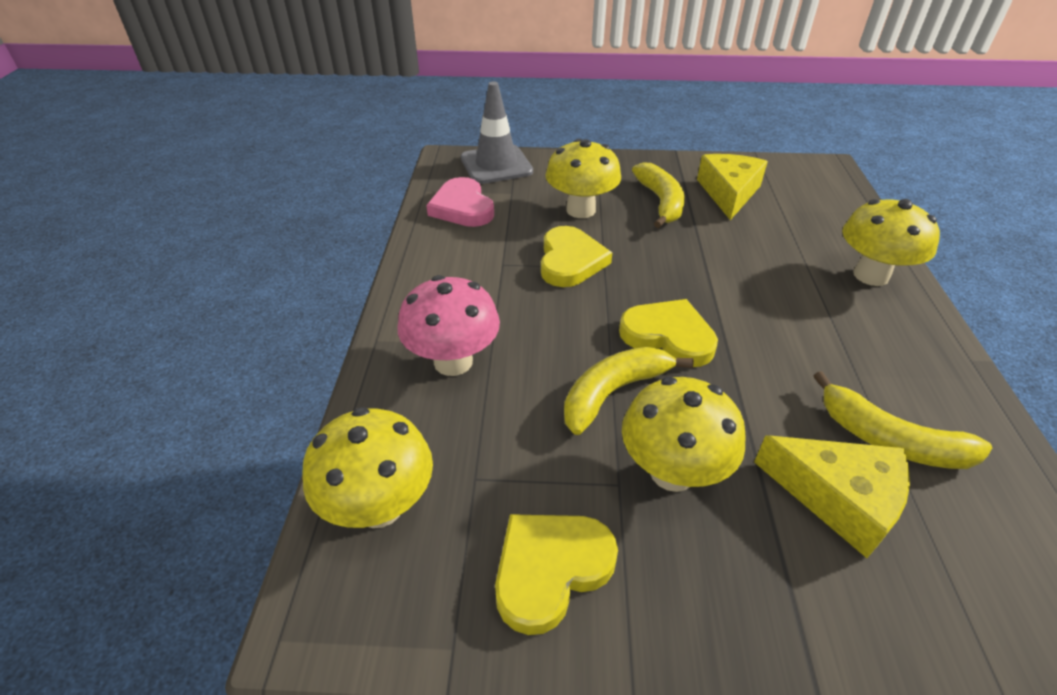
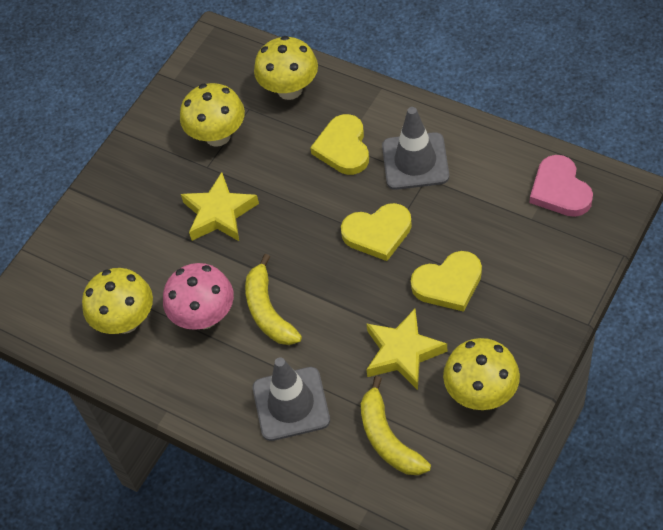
grey traffic cone: 1 -> 2
yellow banana: 3 -> 2
yellow cheese: 2 -> 0
yellow star: 0 -> 2

